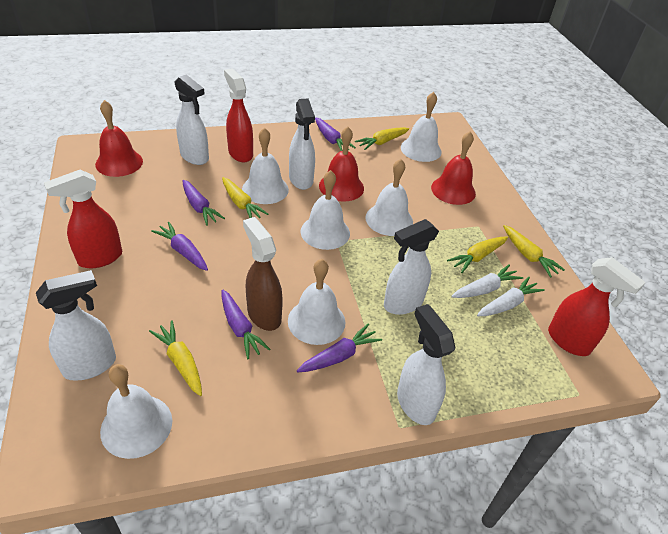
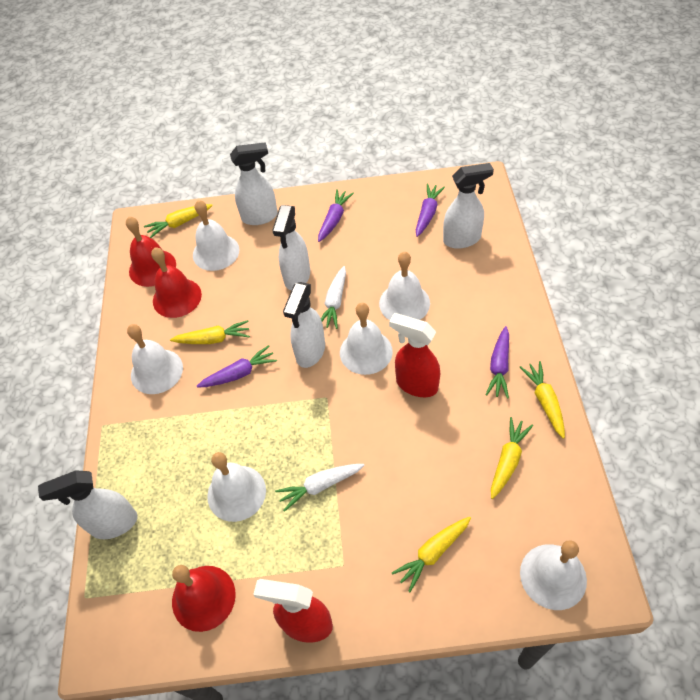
brown spray bottle: 1 -> 0
purple carrot: 5 -> 4
red spray bottle: 3 -> 2

